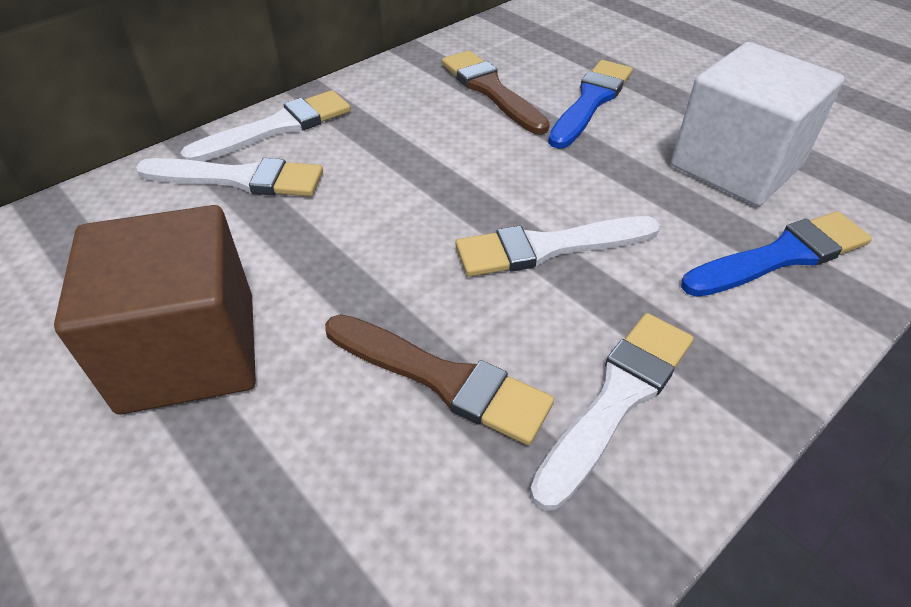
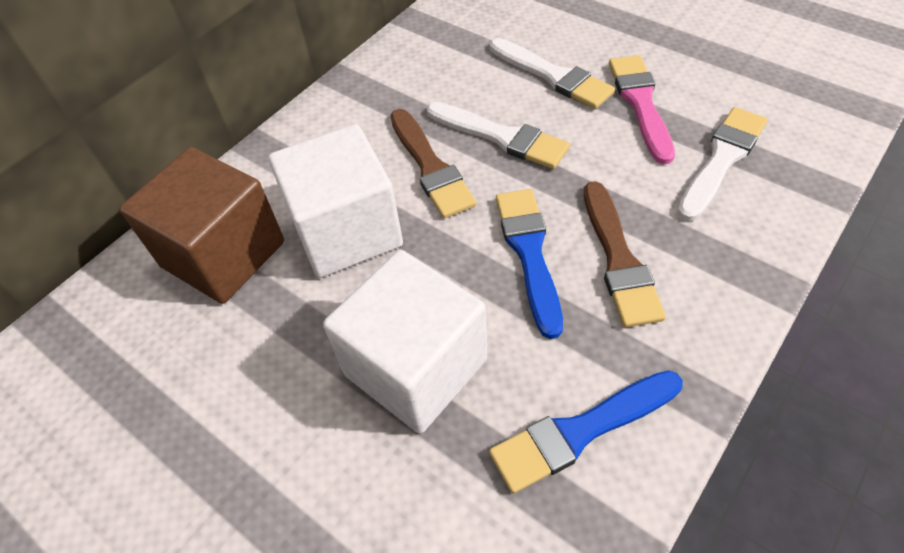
pink brush: 0 -> 1
white brush: 4 -> 3
white cube: 1 -> 2

